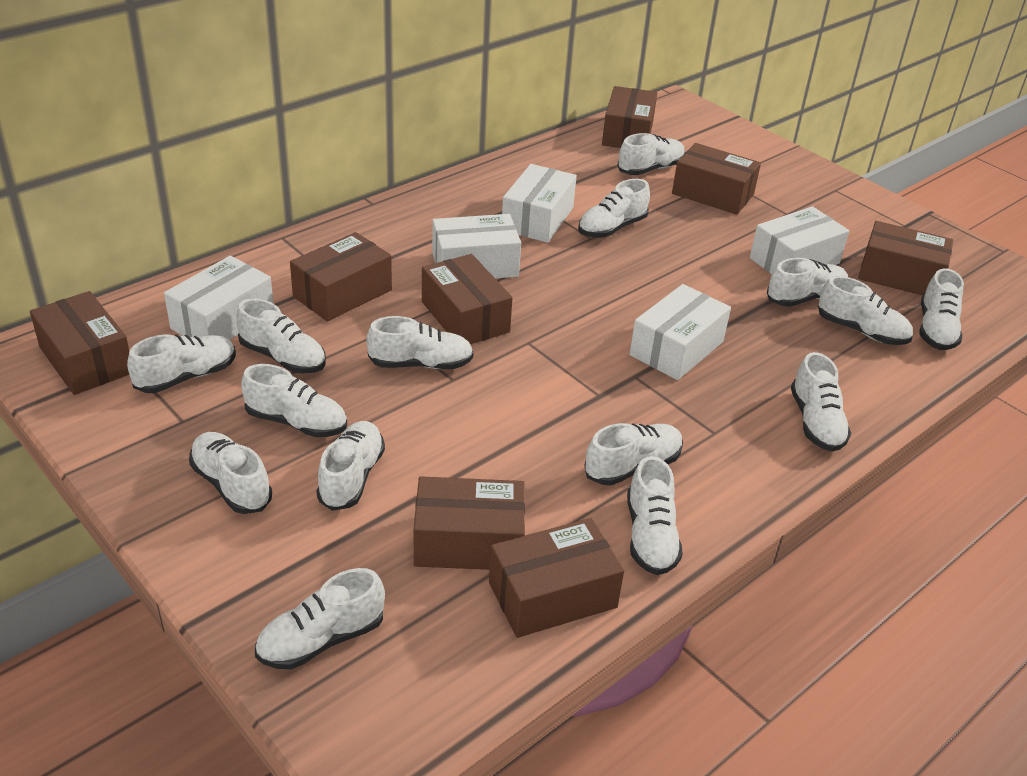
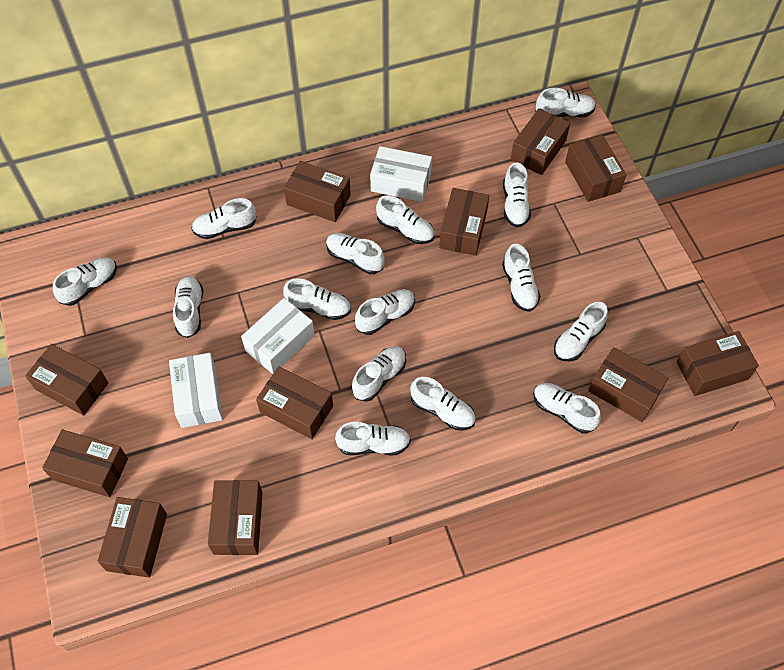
brown box: 8 -> 11
white box: 5 -> 3

